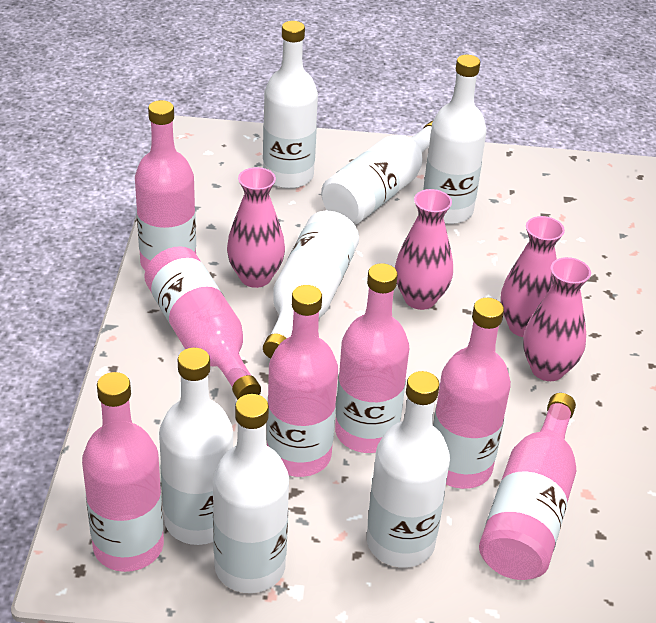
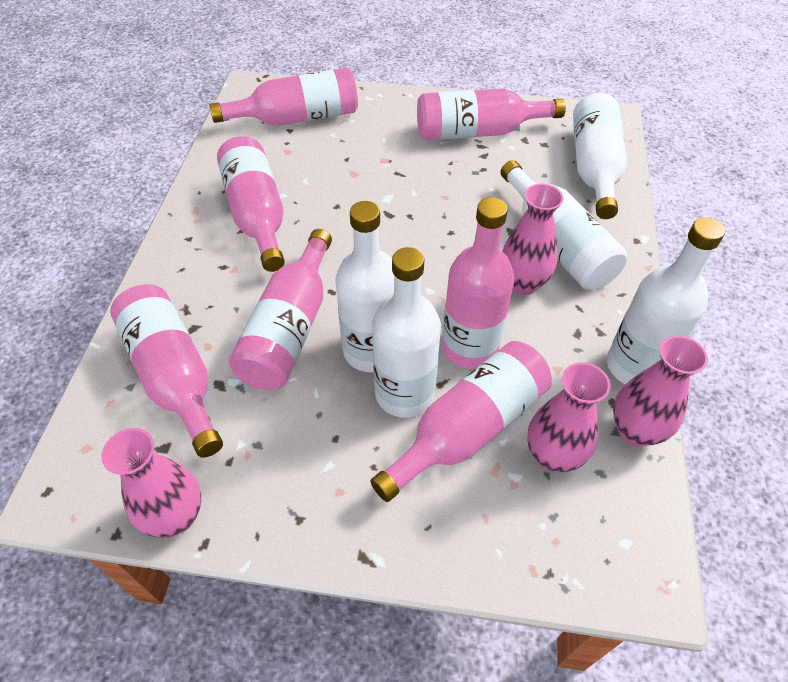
white bottle: 7 -> 5

